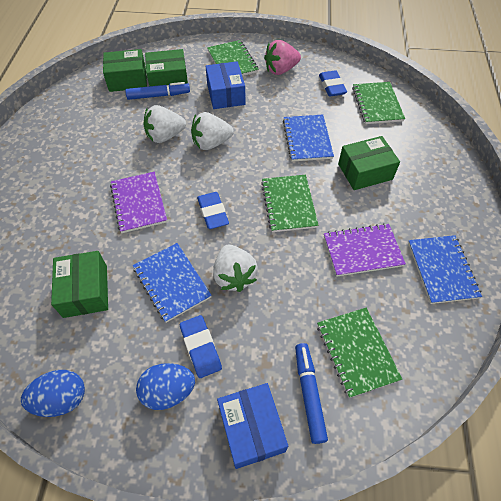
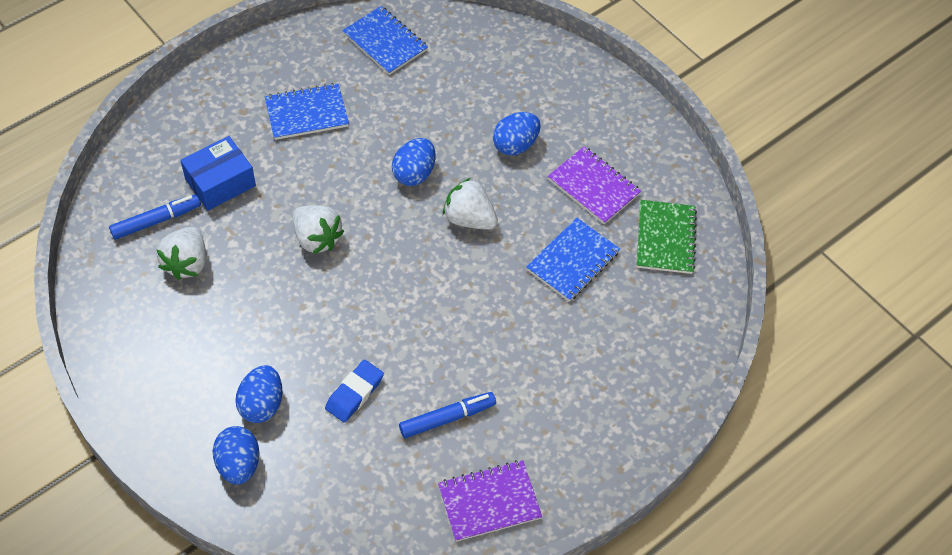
blue box: 2 -> 1
blue egg: 2 -> 4
blue eraser: 3 -> 1
green box: 4 -> 0
green notebook: 4 -> 1
pink strawberry: 1 -> 0

